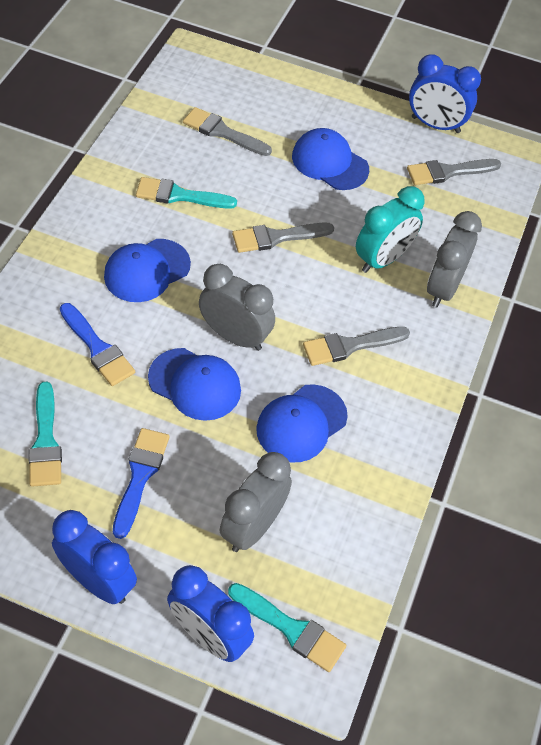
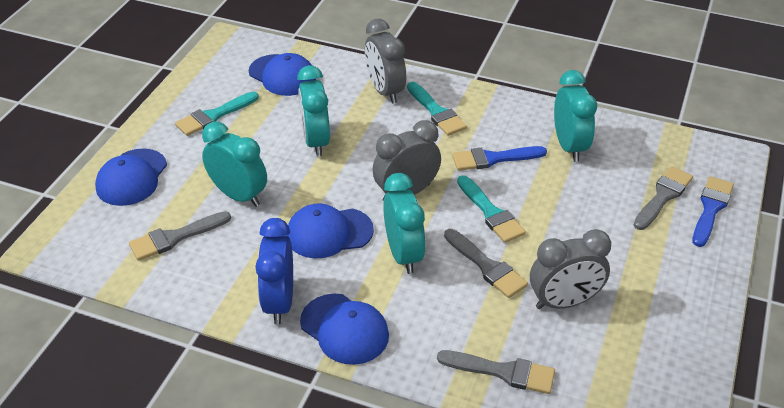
blue clock: 3 -> 1
turquoise clock: 1 -> 4

